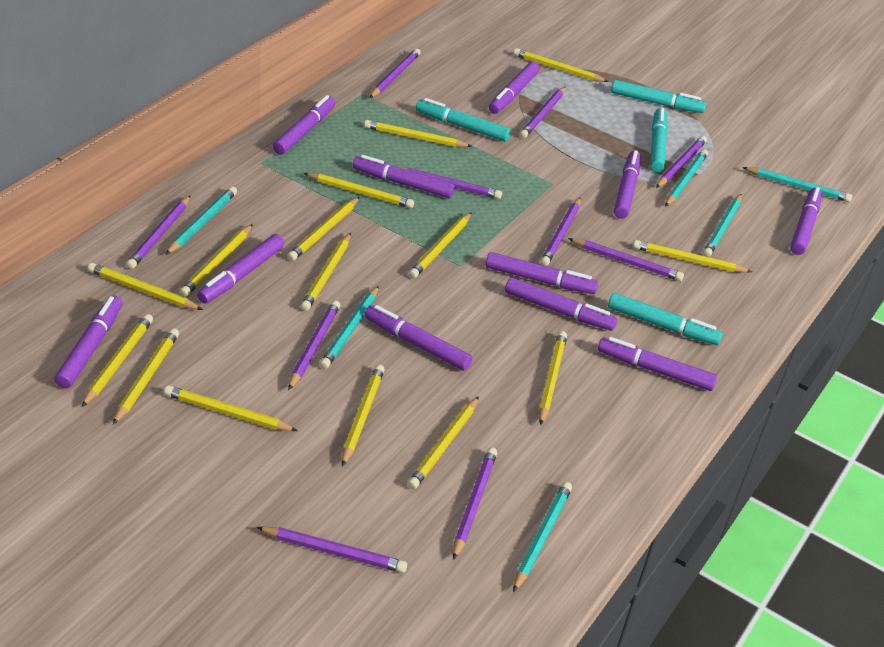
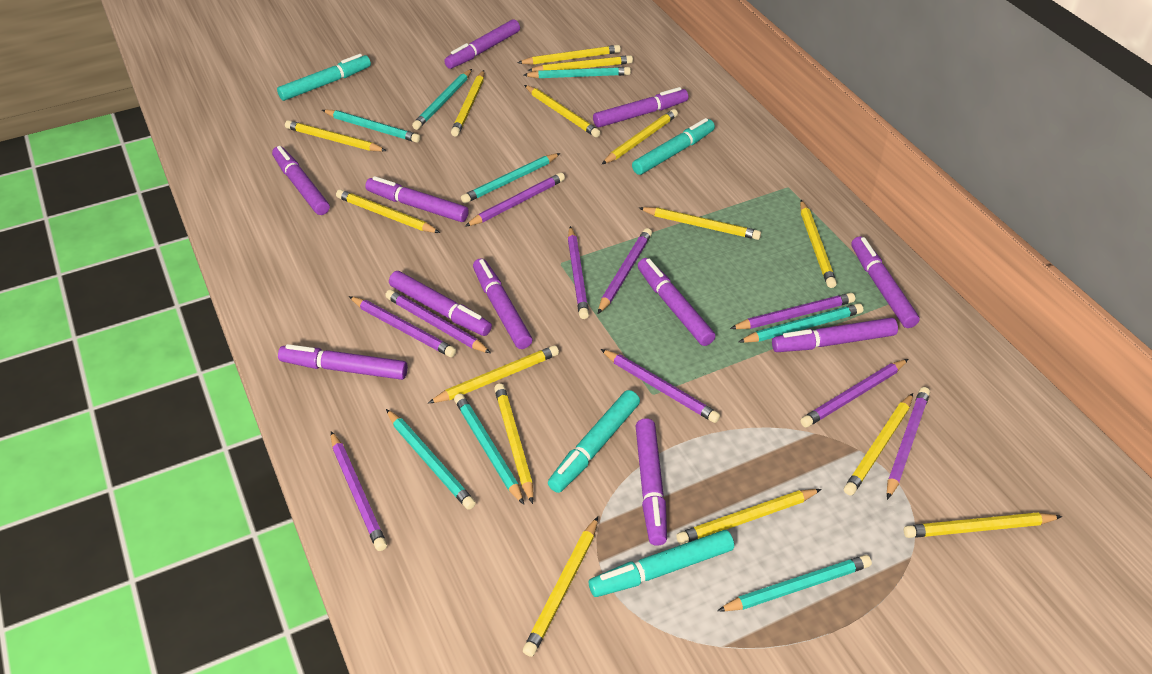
turquoise pencil: 6 -> 8

